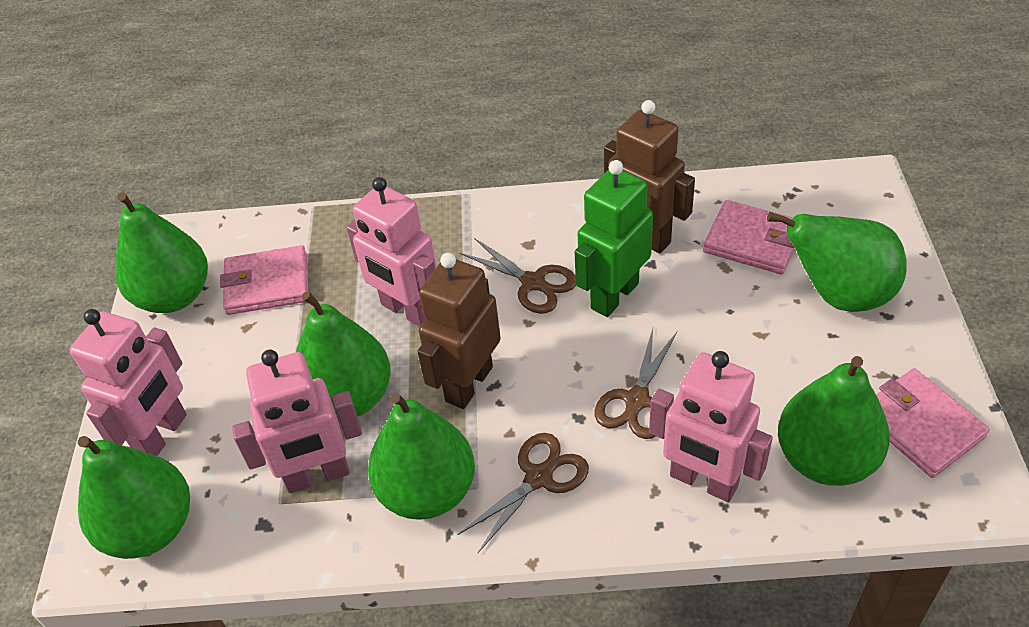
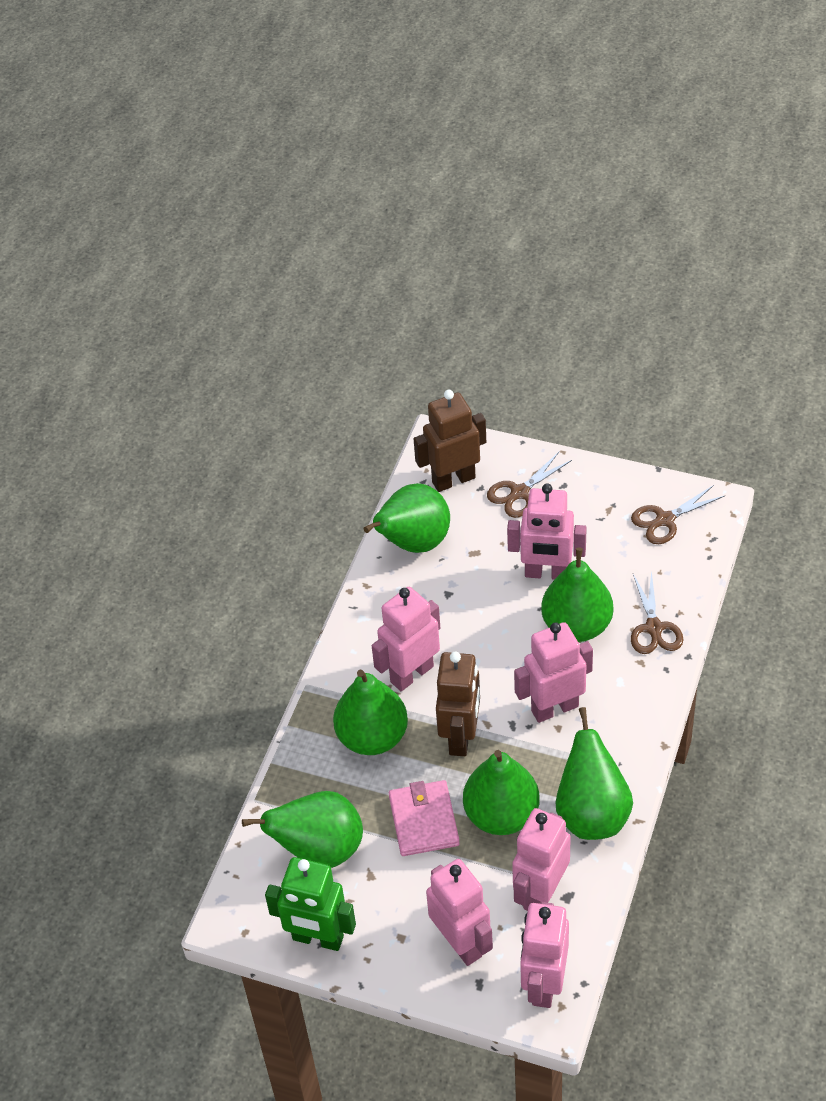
pink robot: 4 -> 6
pink wallet: 3 -> 1

